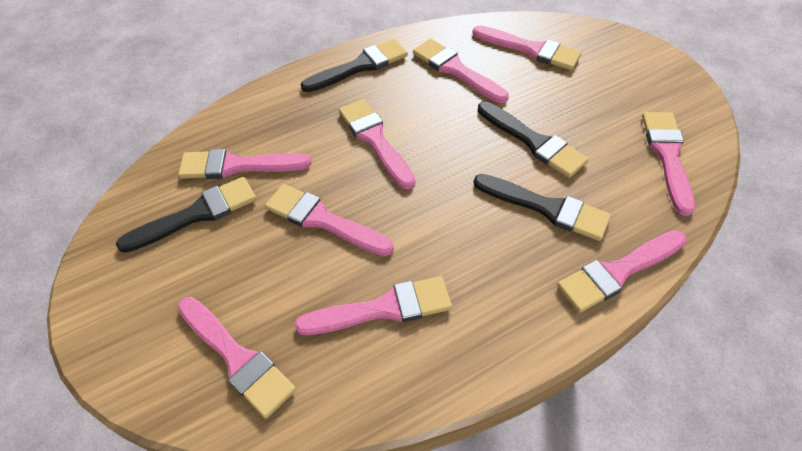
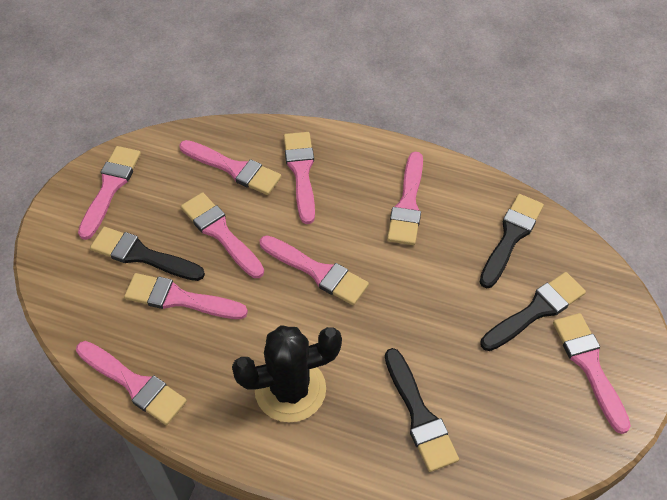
black cactus: 0 -> 1

